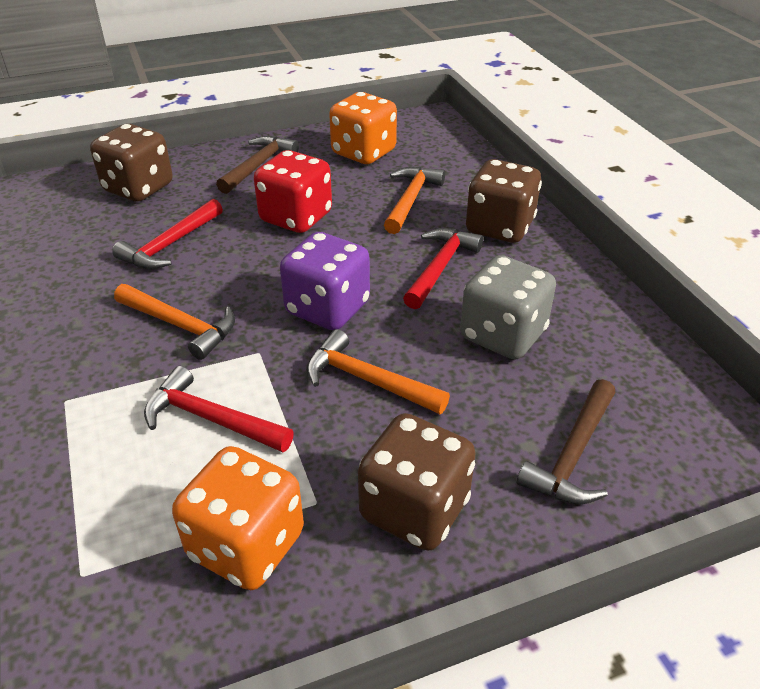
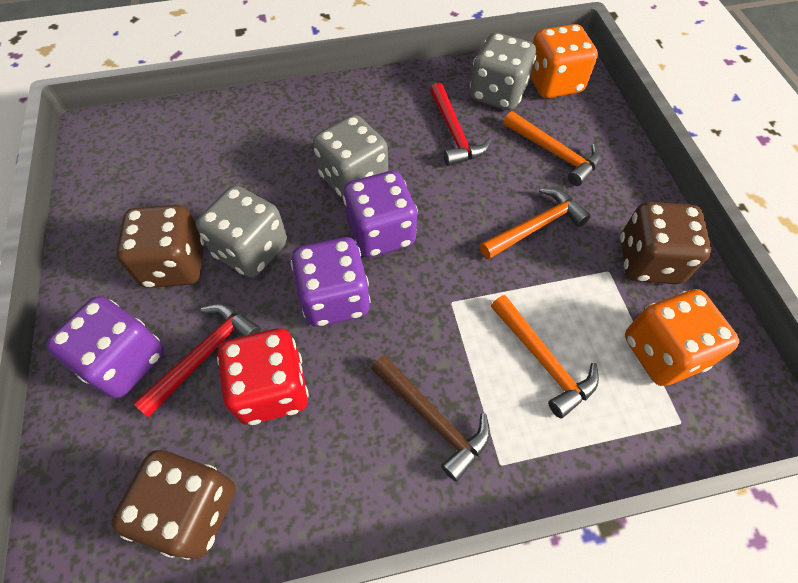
brown hammer: 2 -> 1
grey dice: 1 -> 3
purple dice: 1 -> 3
red hammer: 3 -> 2

